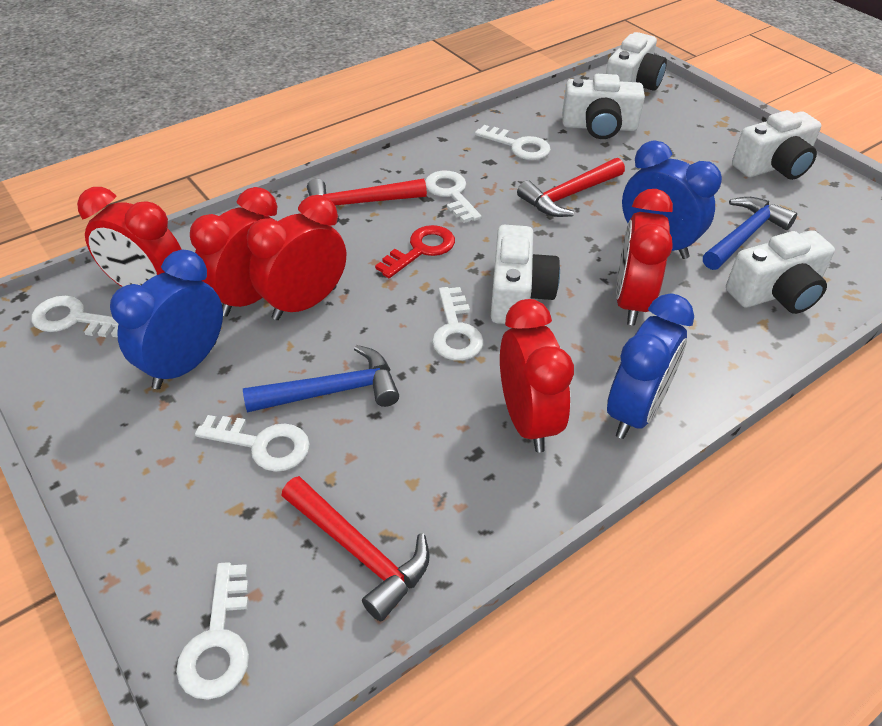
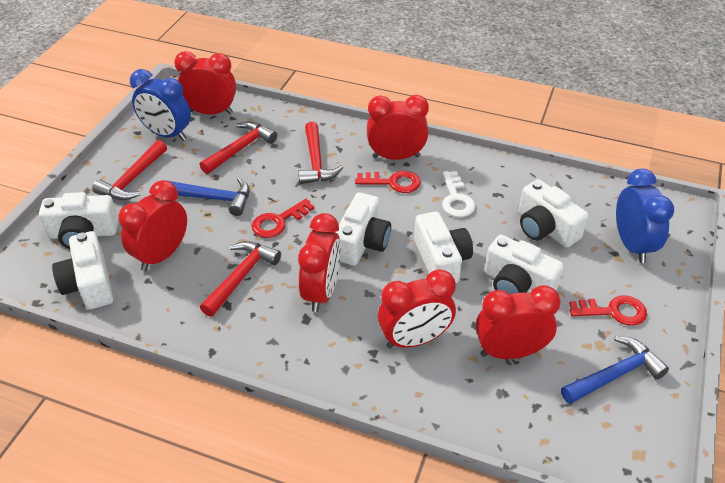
blue clock: 3 -> 2
red clock: 5 -> 6
red hammer: 3 -> 4
red key: 1 -> 3
white camera: 5 -> 6
white key: 6 -> 1

